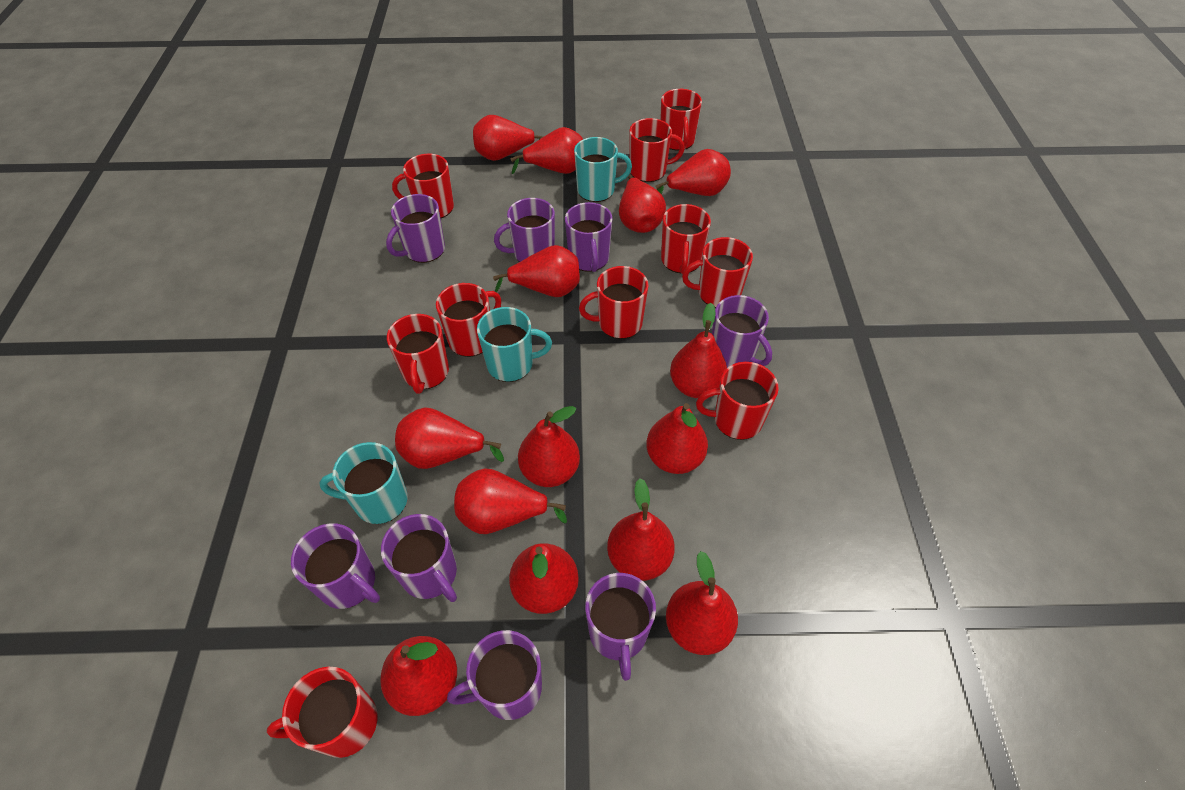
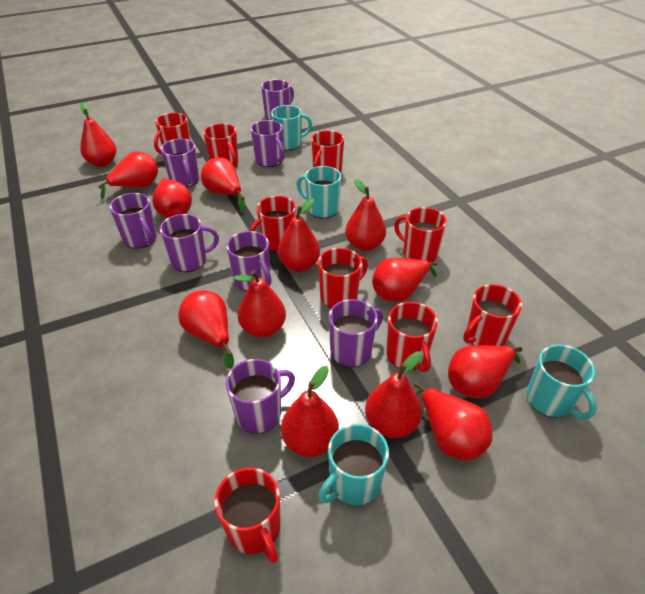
red mug: 10 -> 9
red pear: 14 -> 13
turquoise mug: 3 -> 4

